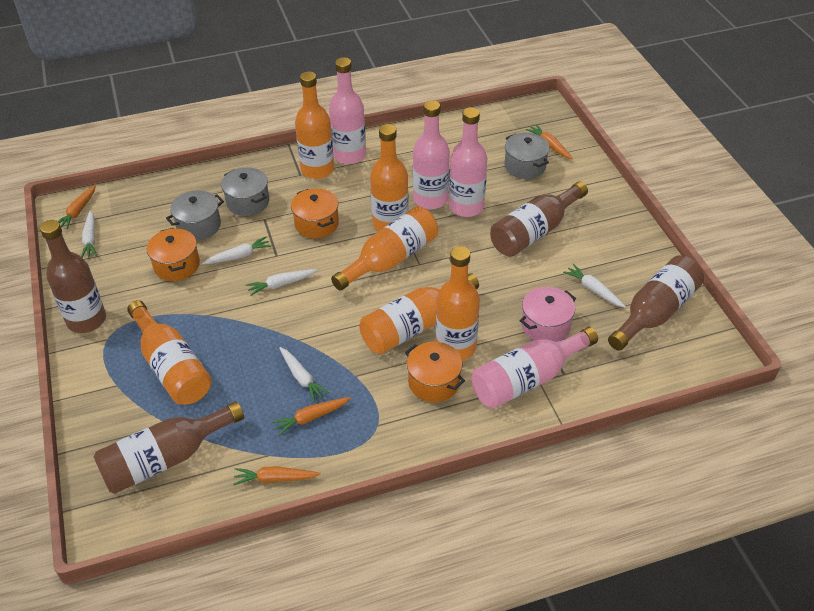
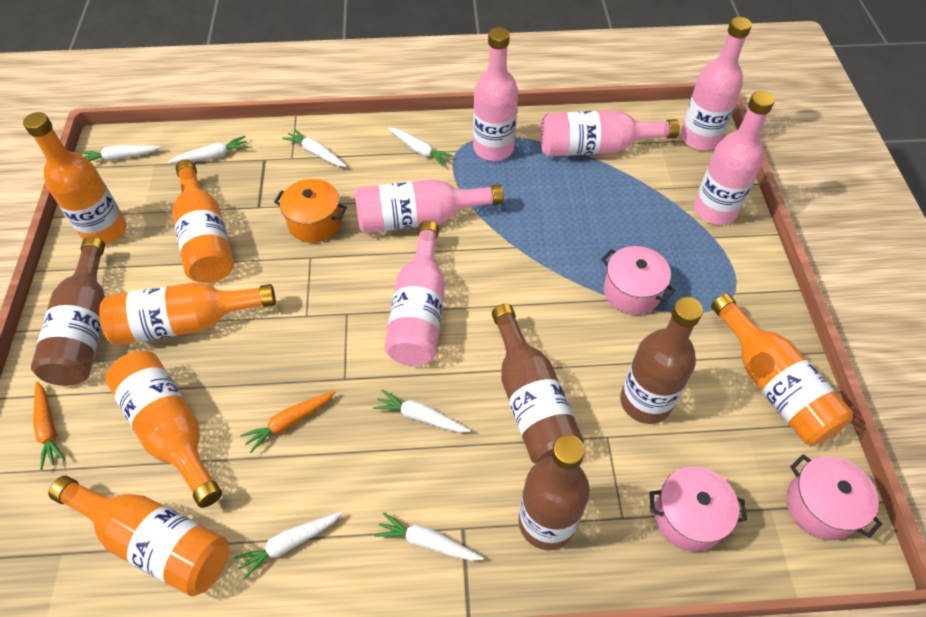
grey pot: 3 -> 0
orange carrot: 4 -> 2
orange pot: 3 -> 1
pink bottle: 4 -> 6
pink pot: 1 -> 3
white carrot: 5 -> 7

